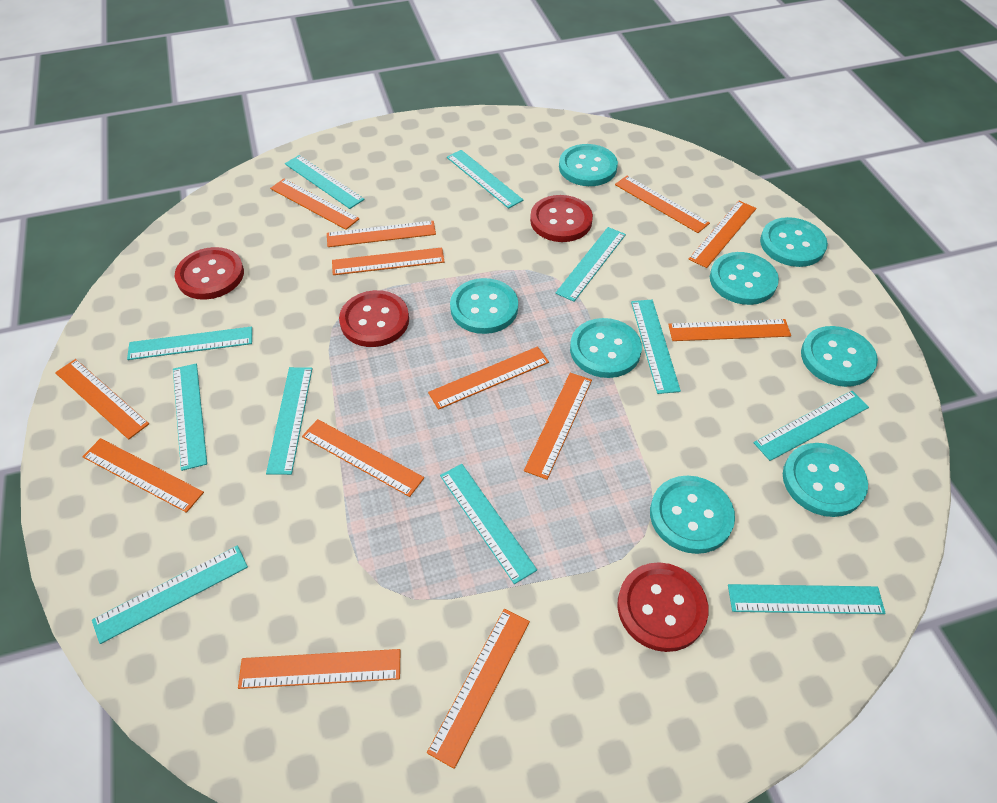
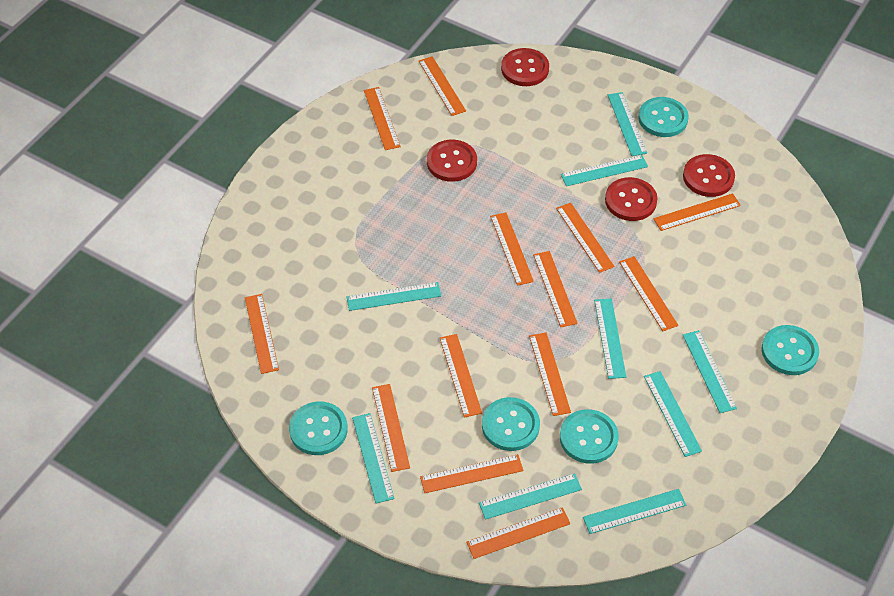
turquoise button: 8 -> 5
turquoise ruler: 11 -> 9

